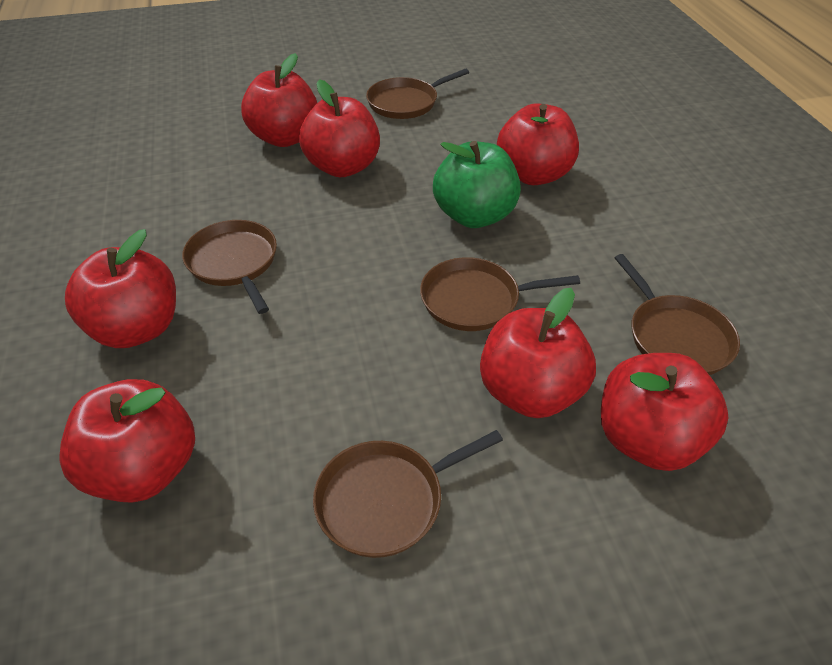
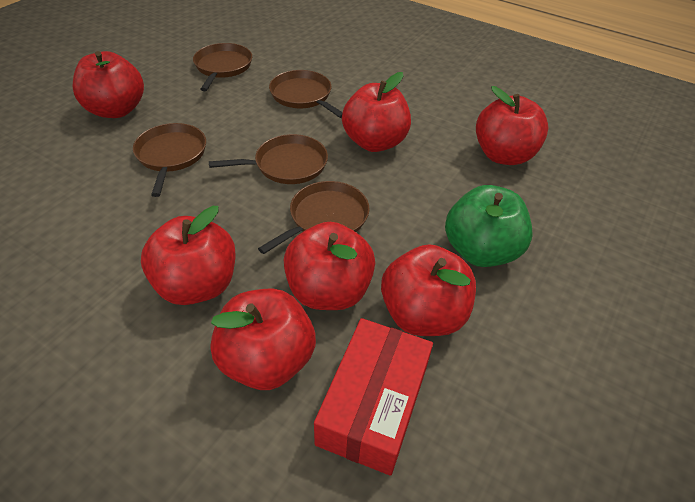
red box: 0 -> 1

